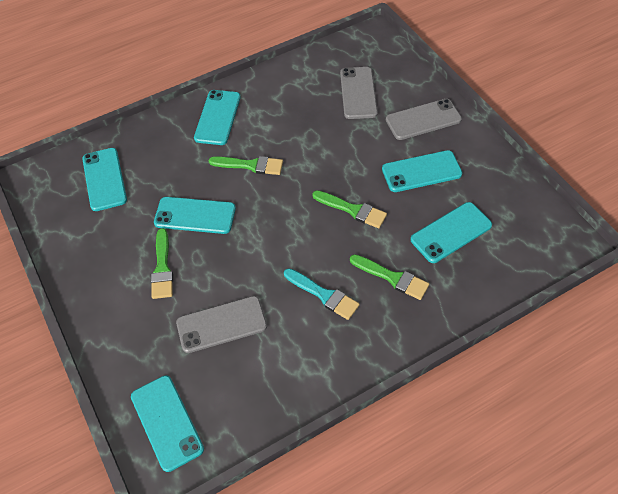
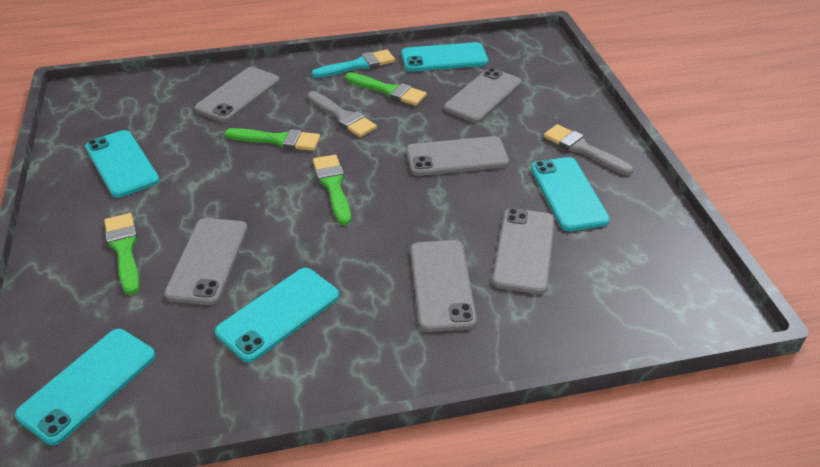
grey brush: 0 -> 2
grey phone: 3 -> 6
turquoise phone: 6 -> 5

